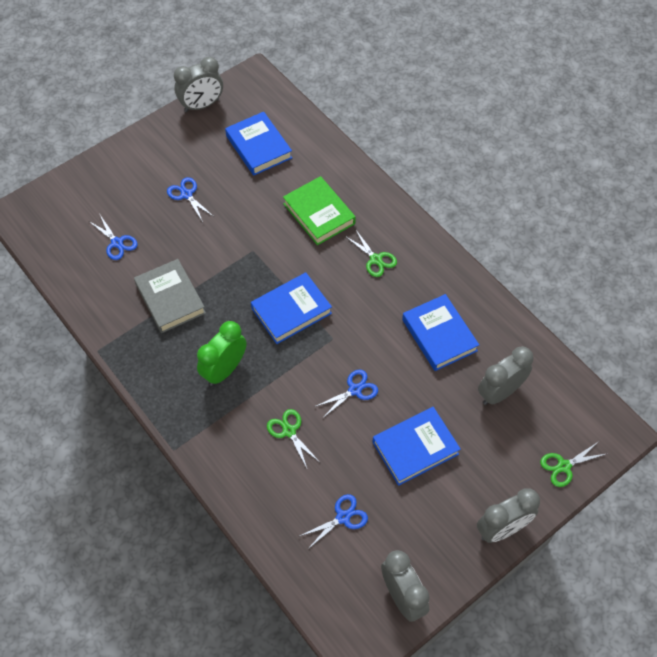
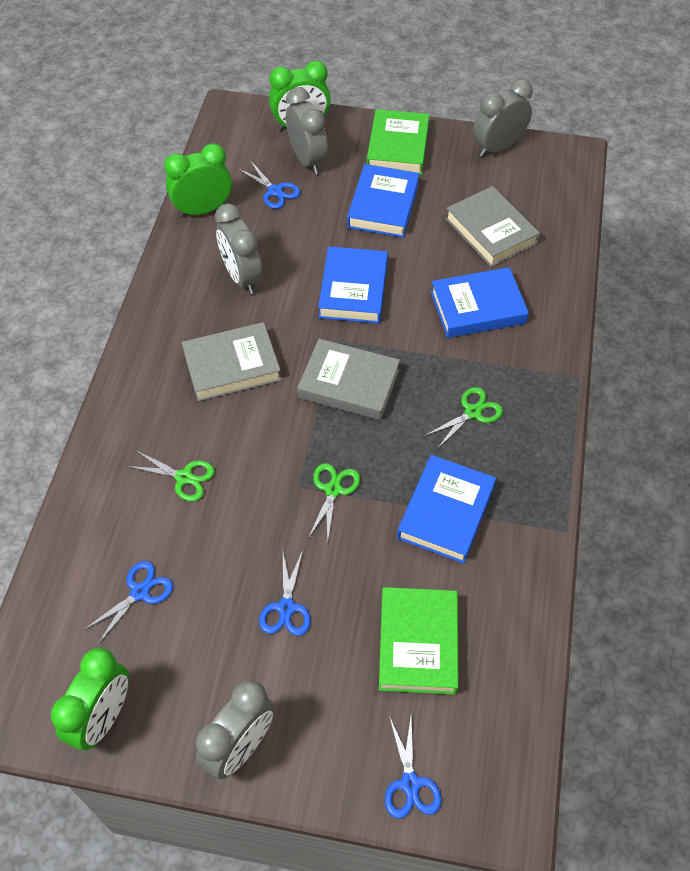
green book: 1 -> 2
green clock: 1 -> 3
grey book: 1 -> 3

